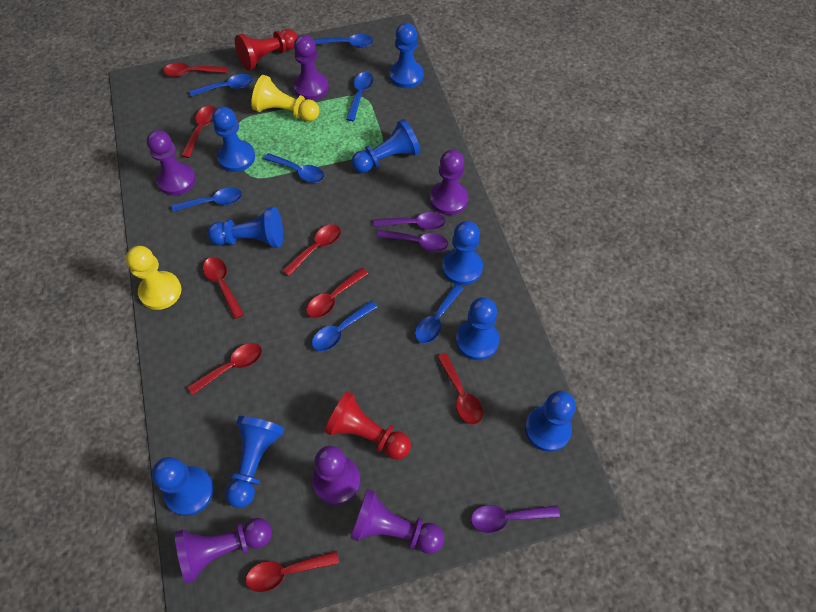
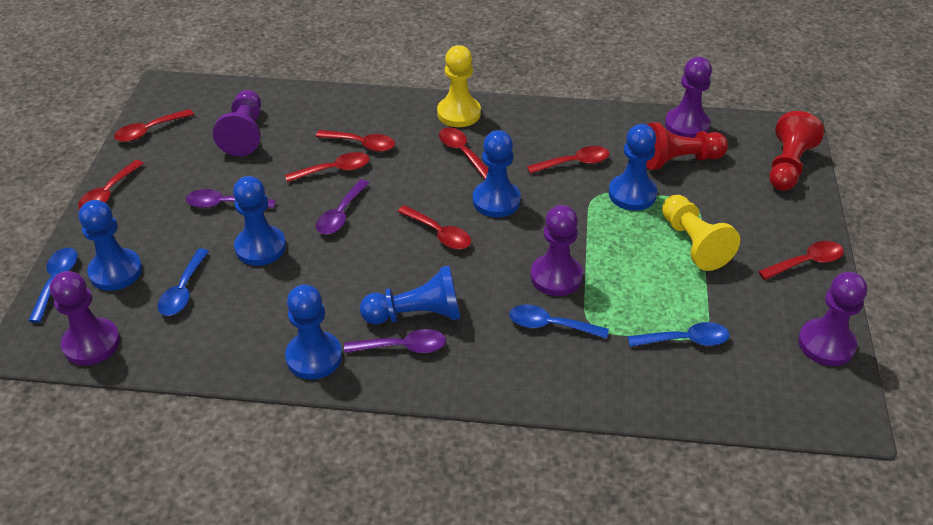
blue pawn: 9 -> 6
blue spoon: 7 -> 4
purple pawn: 6 -> 5

